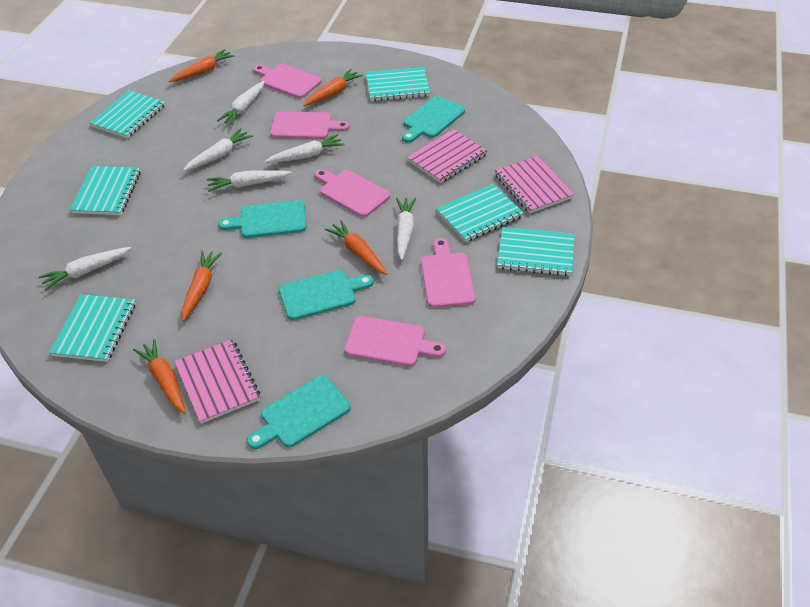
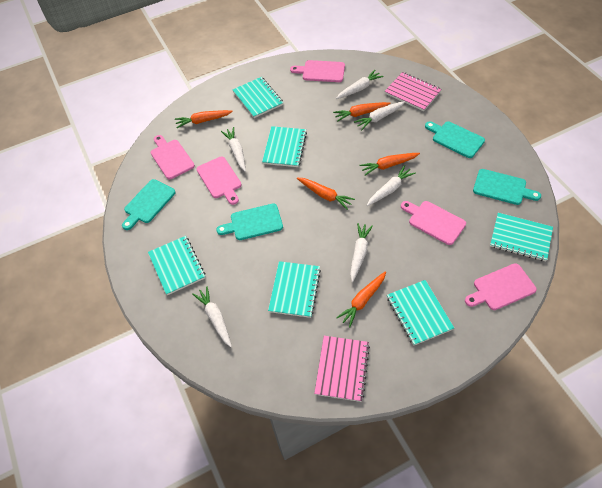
pink notebook: 3 -> 2

